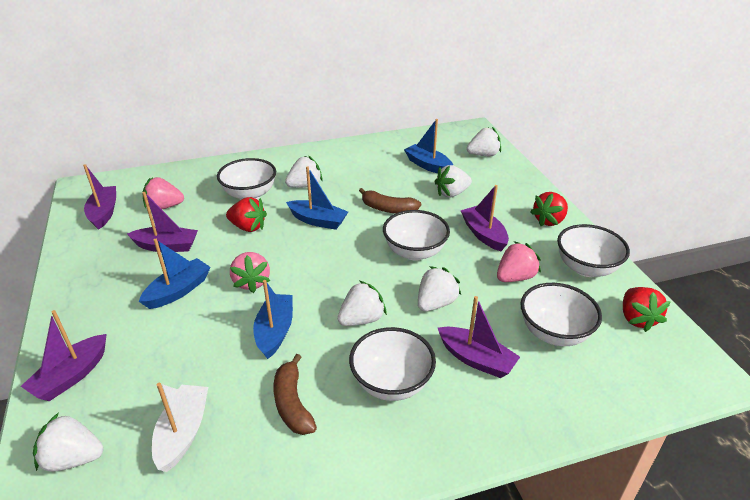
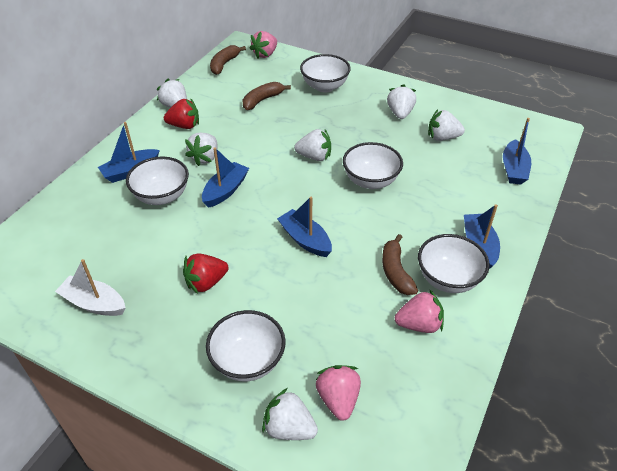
blue boat: 4 -> 5
brown banana: 2 -> 3
purple boat: 5 -> 0
red strawberry: 3 -> 2

